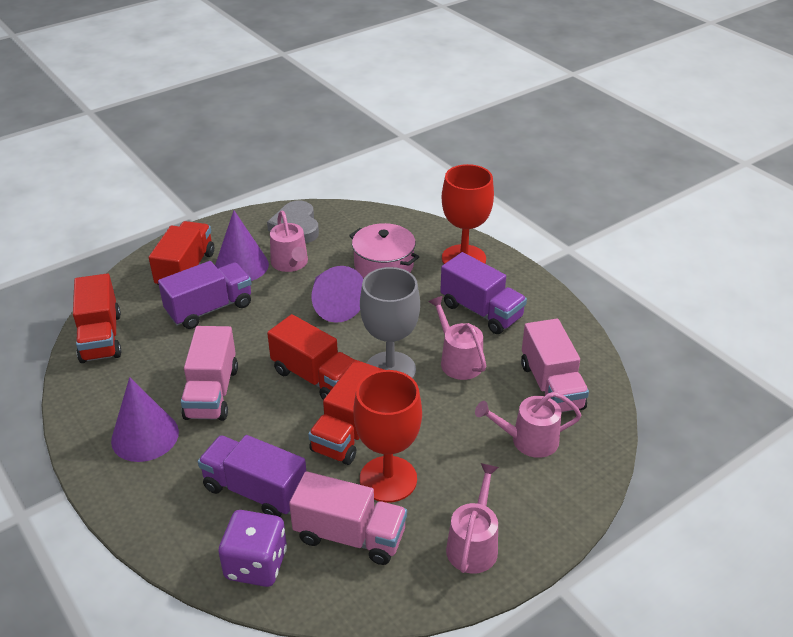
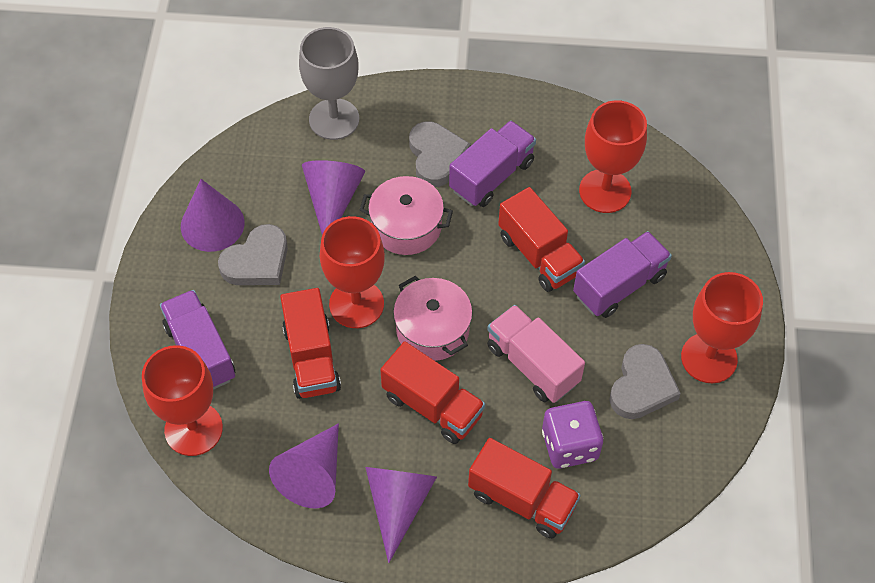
grey heart: 1 -> 3
pink pot: 1 -> 2
pink truck: 3 -> 1
pink watering can: 4 -> 0
purple cone: 3 -> 4
red goblet: 2 -> 4

